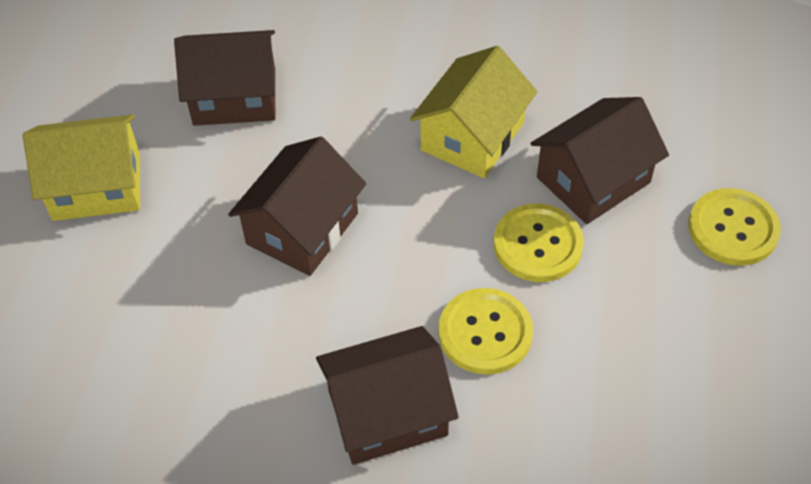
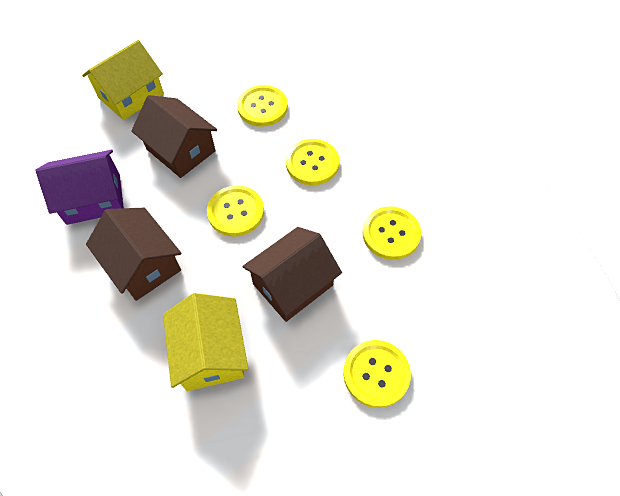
brown house: 4 -> 3
purple house: 0 -> 1
yellow button: 3 -> 5

